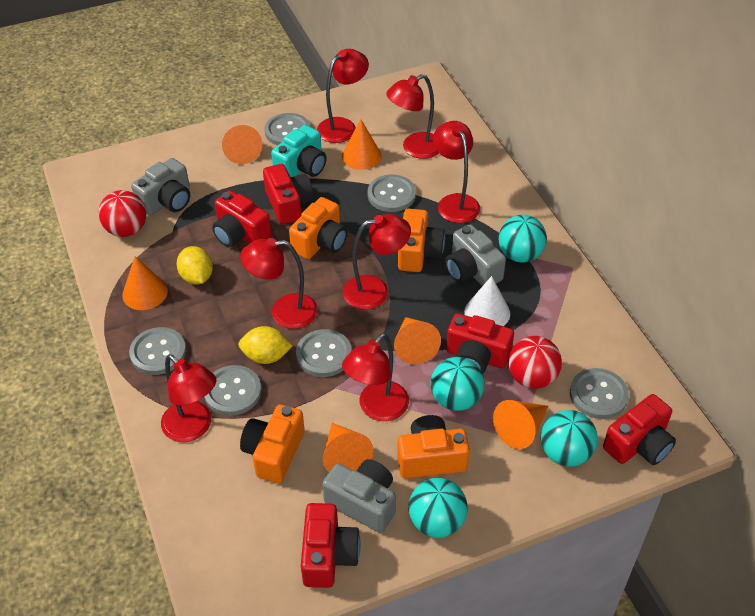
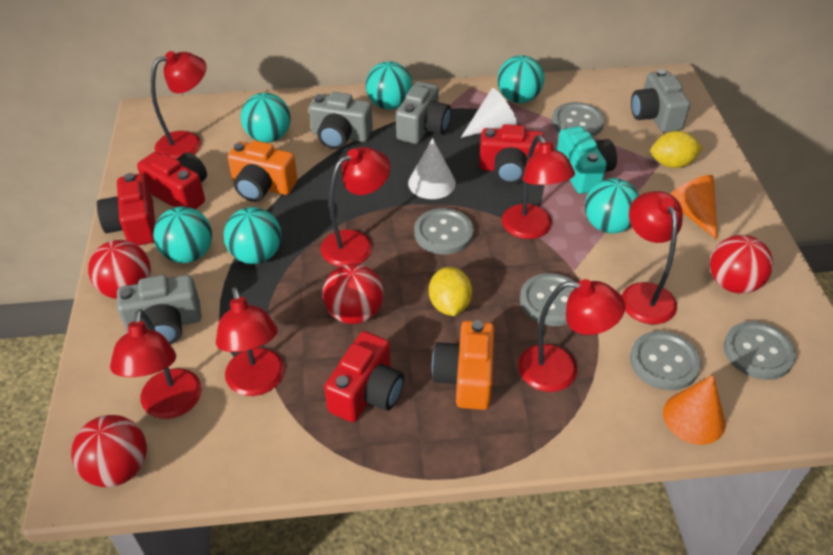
grey button: 6 -> 5
grey camera: 3 -> 4
orange camera: 4 -> 2
orange cone: 6 -> 2
red ball: 2 -> 4
red camera: 5 -> 4
turquoise ball: 4 -> 6
white cone: 1 -> 2

